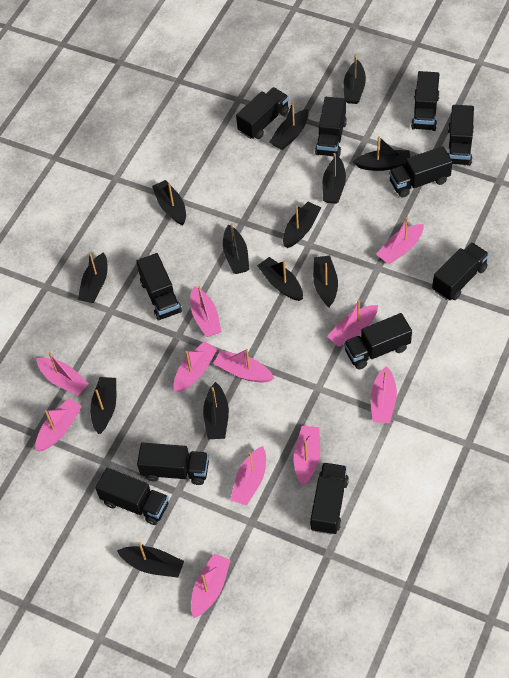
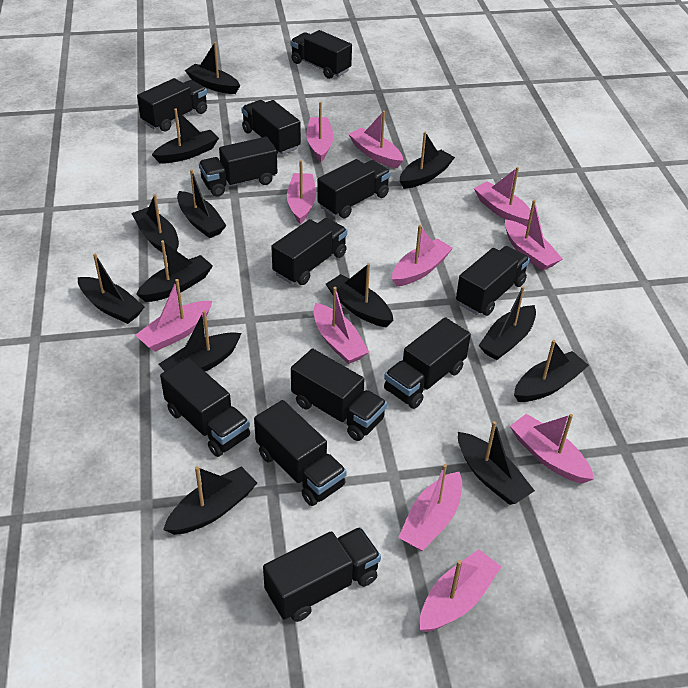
black truck: 11 -> 12

